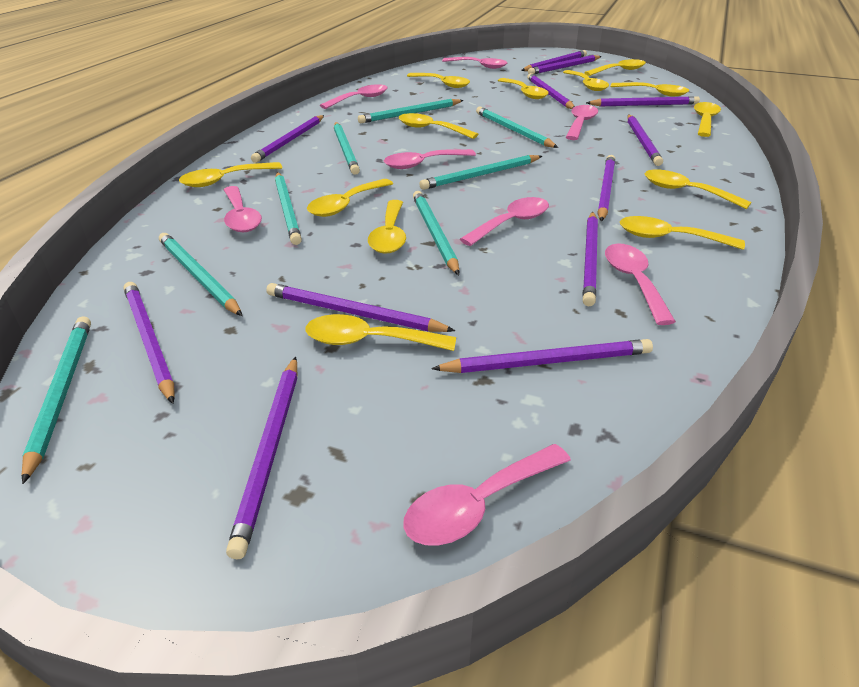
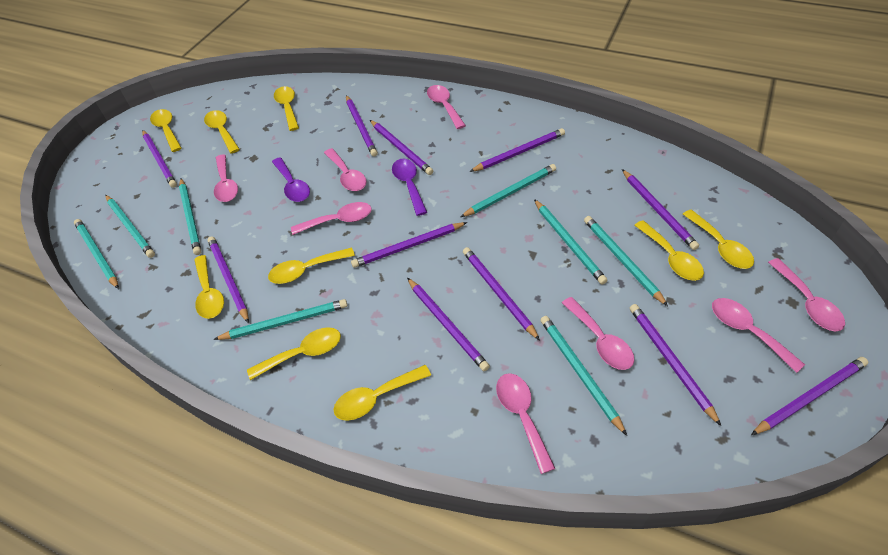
purple pencil: 12 -> 11
purple spoon: 0 -> 2
yellow spoon: 13 -> 9

